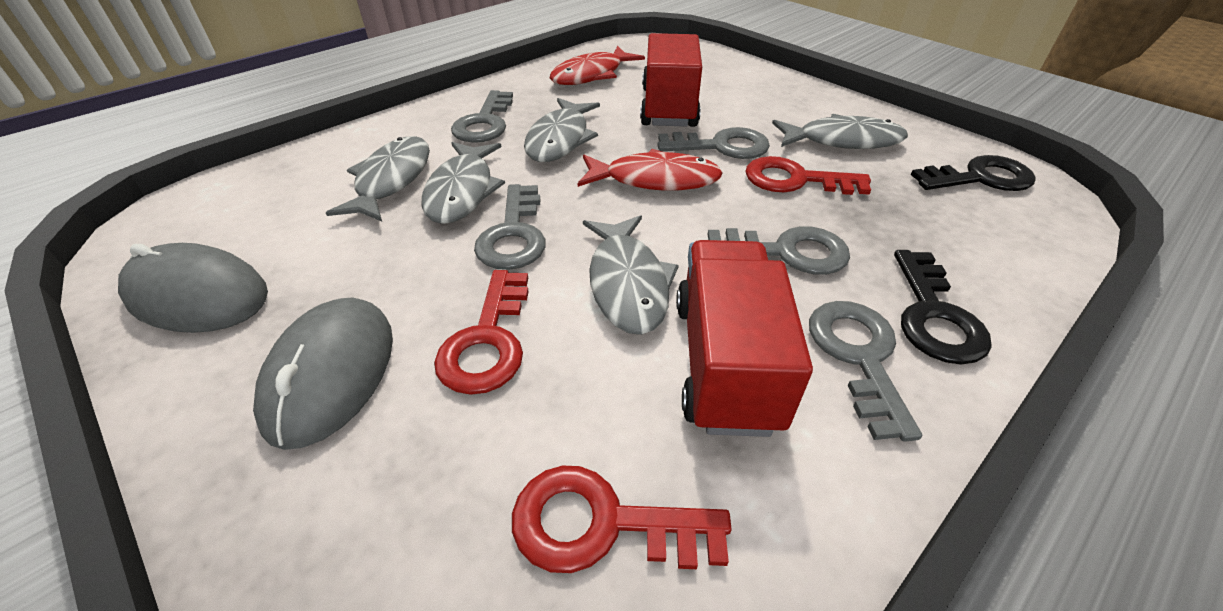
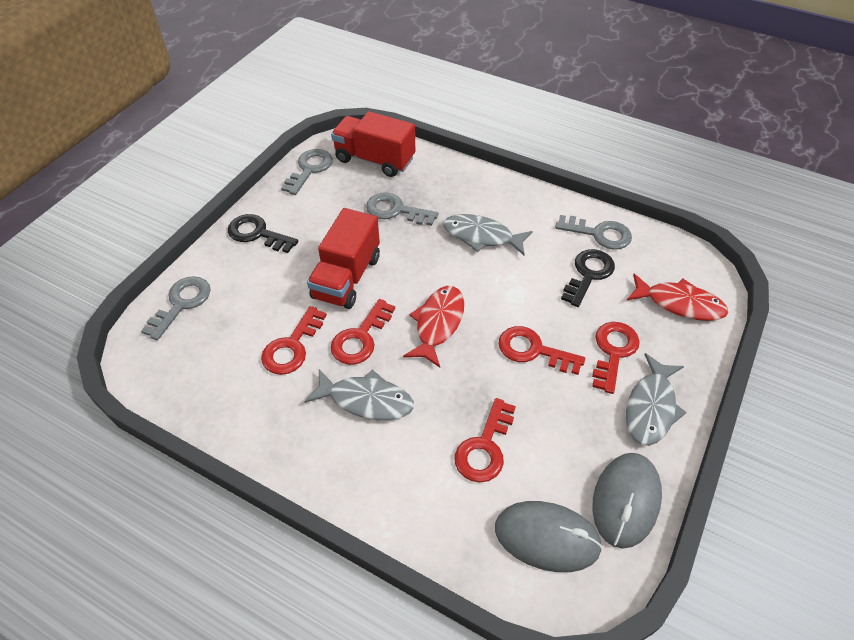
grey fish: 5 -> 3
grey key: 5 -> 4
red key: 3 -> 5

